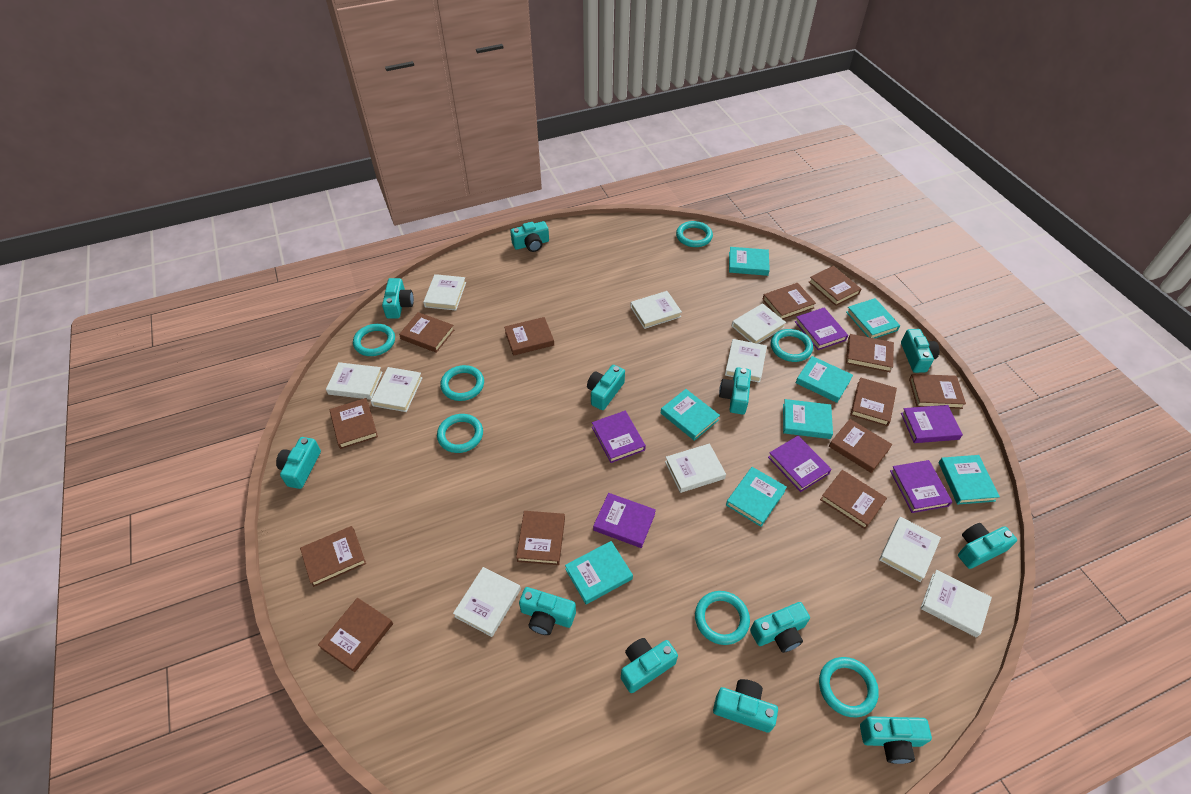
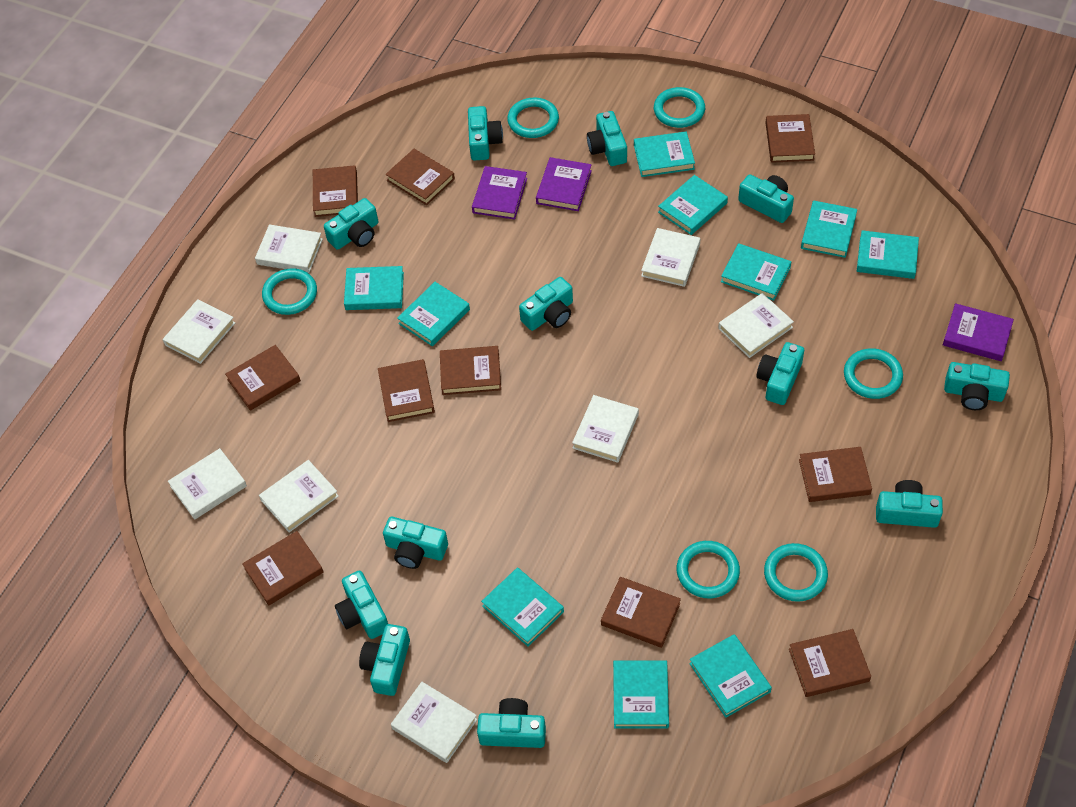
brown book: 13 -> 10
purple book: 6 -> 3
turquoise book: 8 -> 10
turquoise ring: 7 -> 6
white book: 10 -> 8

